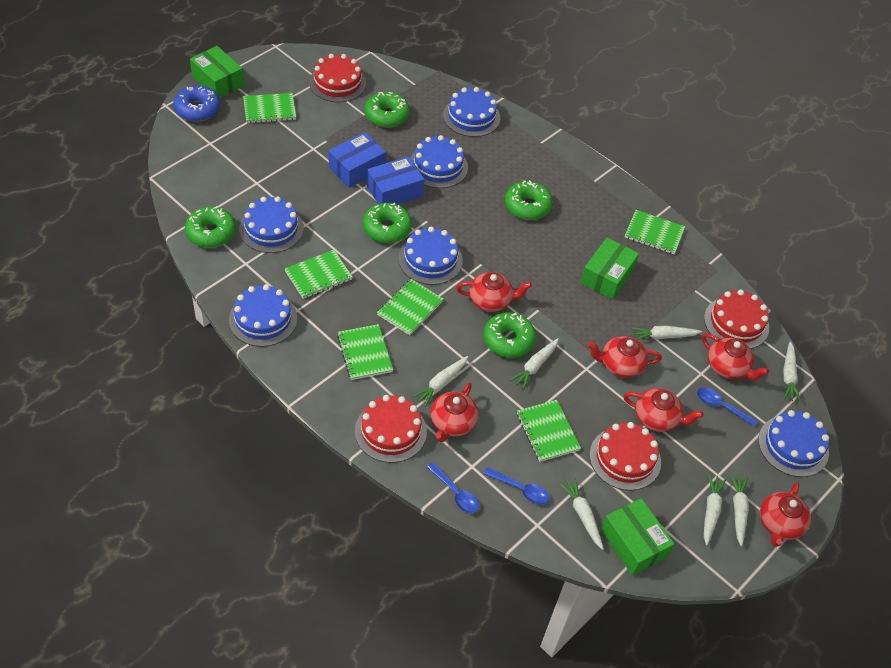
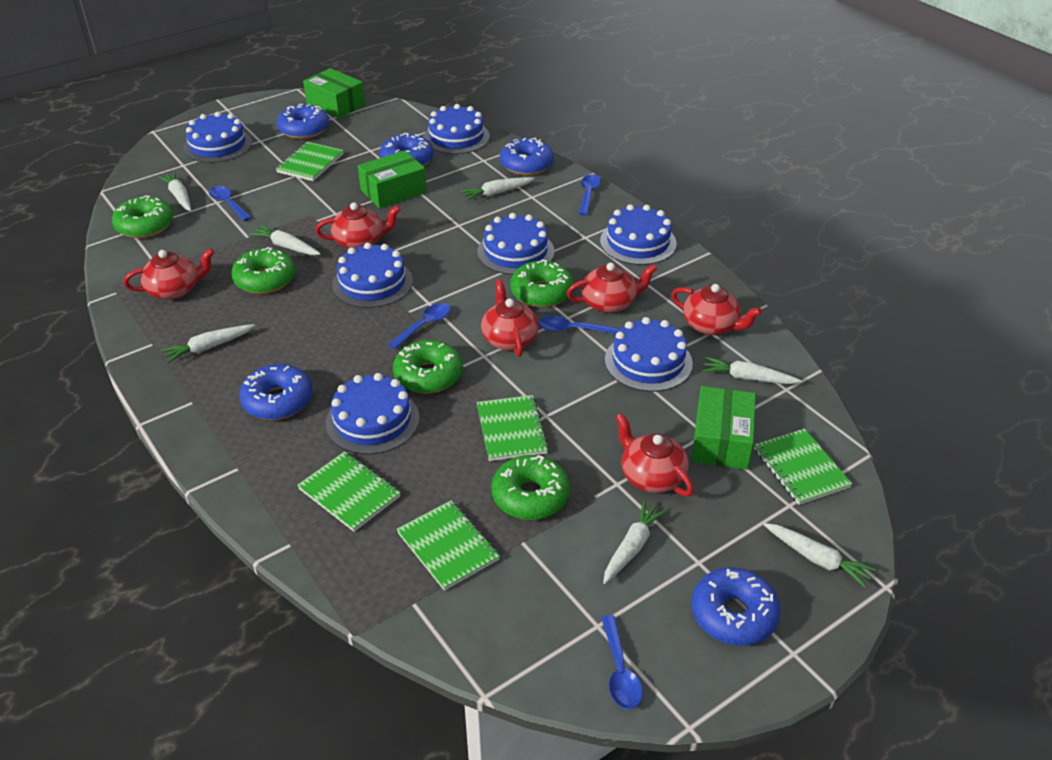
blue box: 2 -> 0
blue cake: 6 -> 7
blue donut: 1 -> 5
blue spoon: 3 -> 5
green notebook: 6 -> 5
red cake: 4 -> 0

